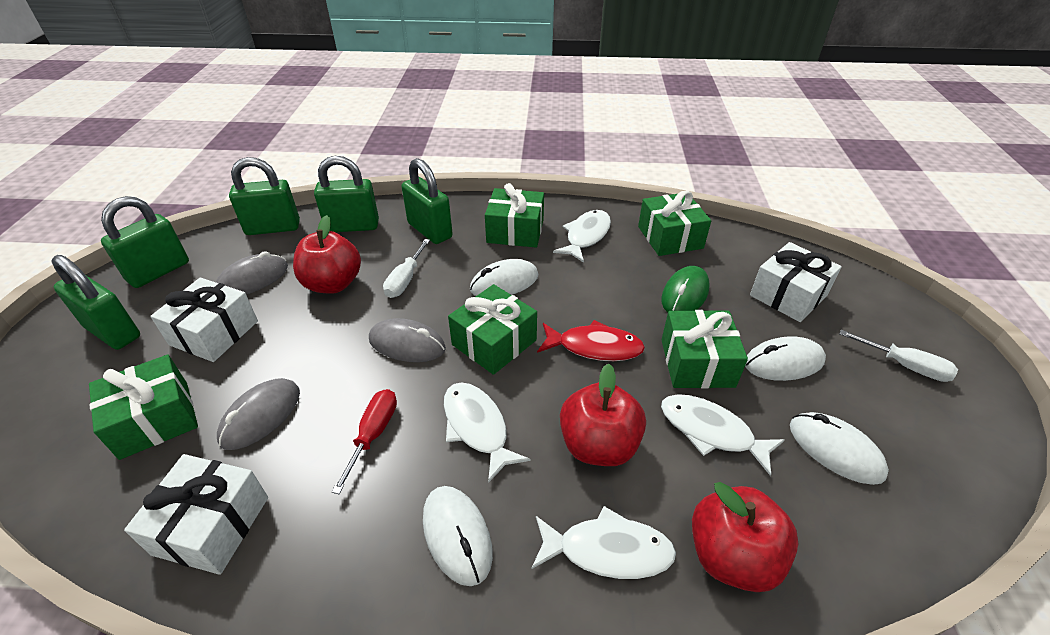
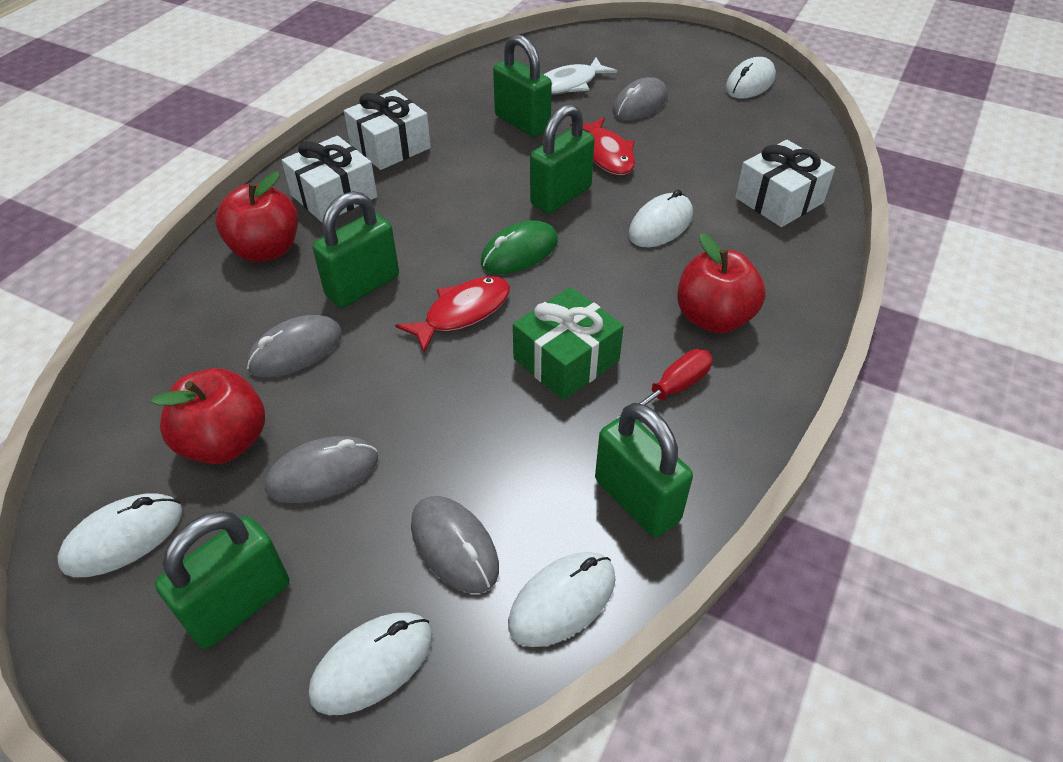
green gift: 5 -> 1
grey mouse: 3 -> 4
red fish: 1 -> 2
white fish: 4 -> 1
white mouse: 4 -> 5
white screwdriver: 2 -> 0

